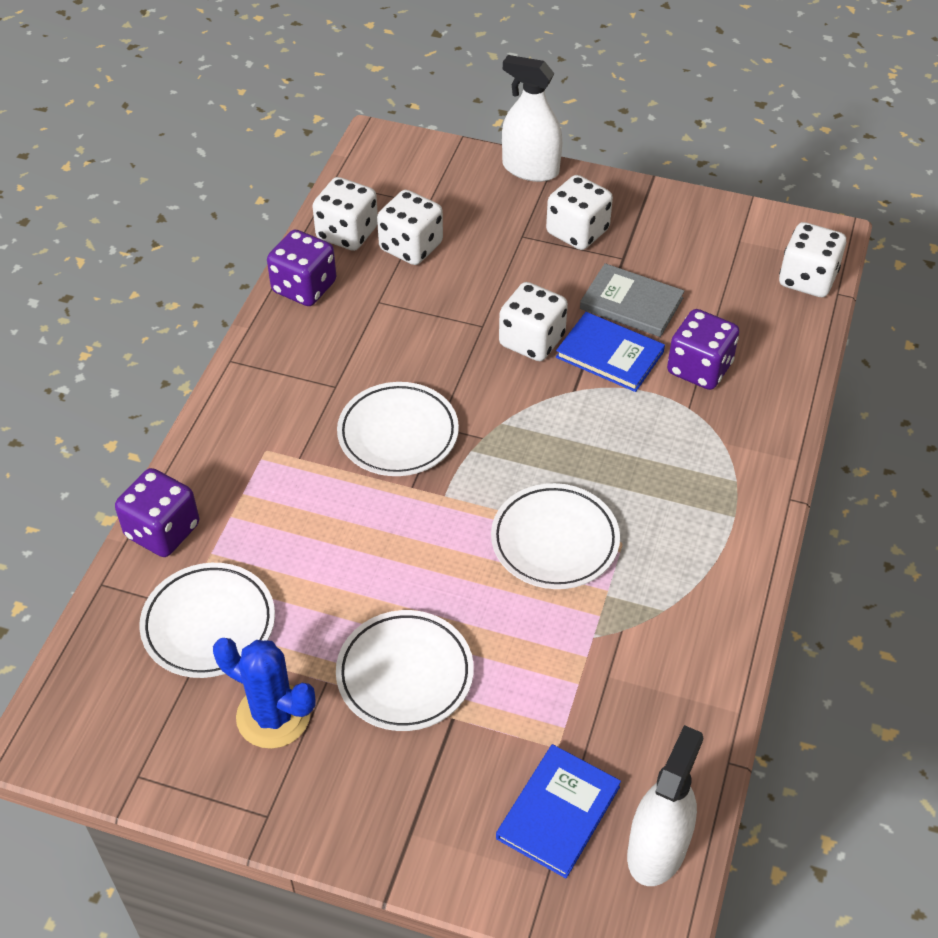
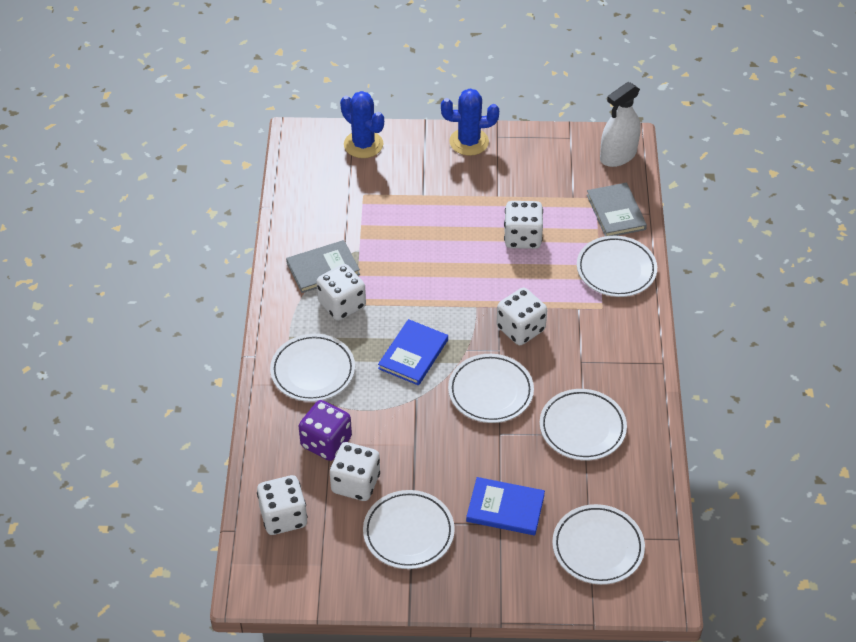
blue cactus: 1 -> 2
grey book: 1 -> 2
purple dice: 3 -> 1
white plate: 4 -> 6
white spray bottle: 2 -> 1

